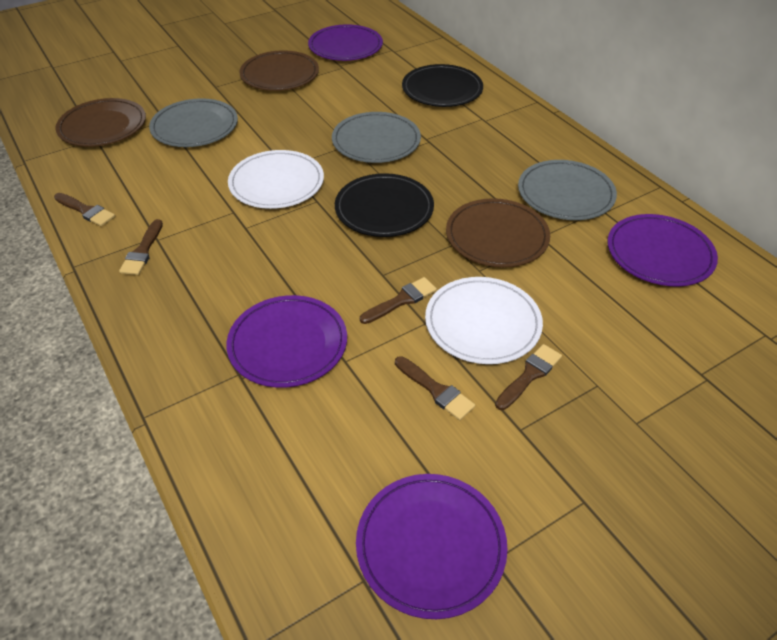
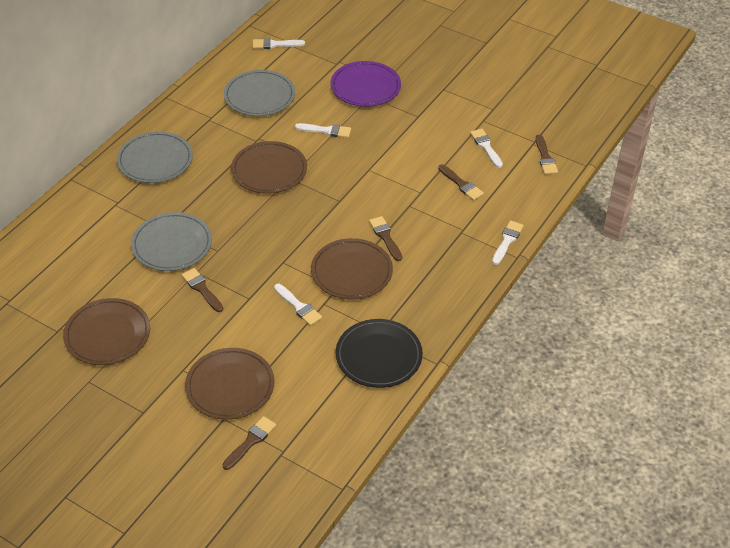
black plate: 2 -> 1
brown plate: 3 -> 4
purple plate: 4 -> 1
white brush: 0 -> 5
white plate: 2 -> 0

